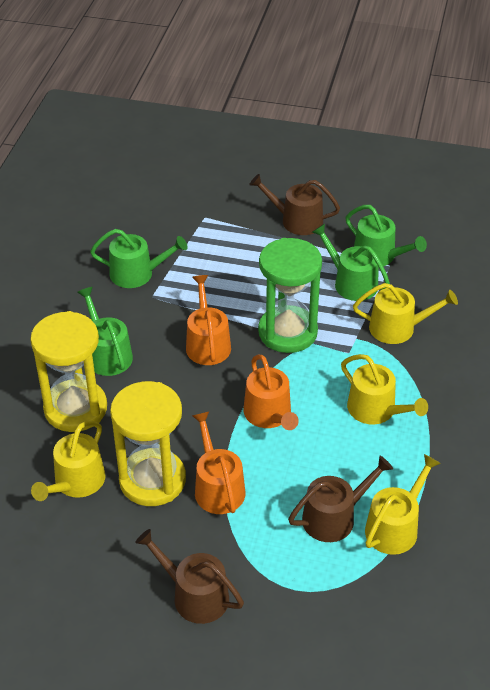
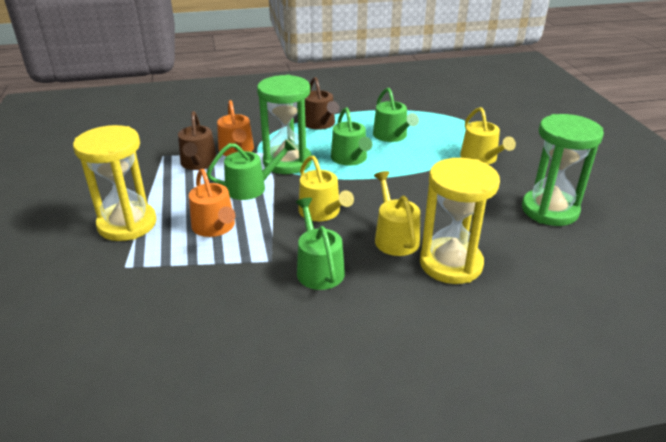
brown watering can: 3 -> 2
green hourglass: 1 -> 2
orange watering can: 3 -> 2
yellow watering can: 4 -> 3

